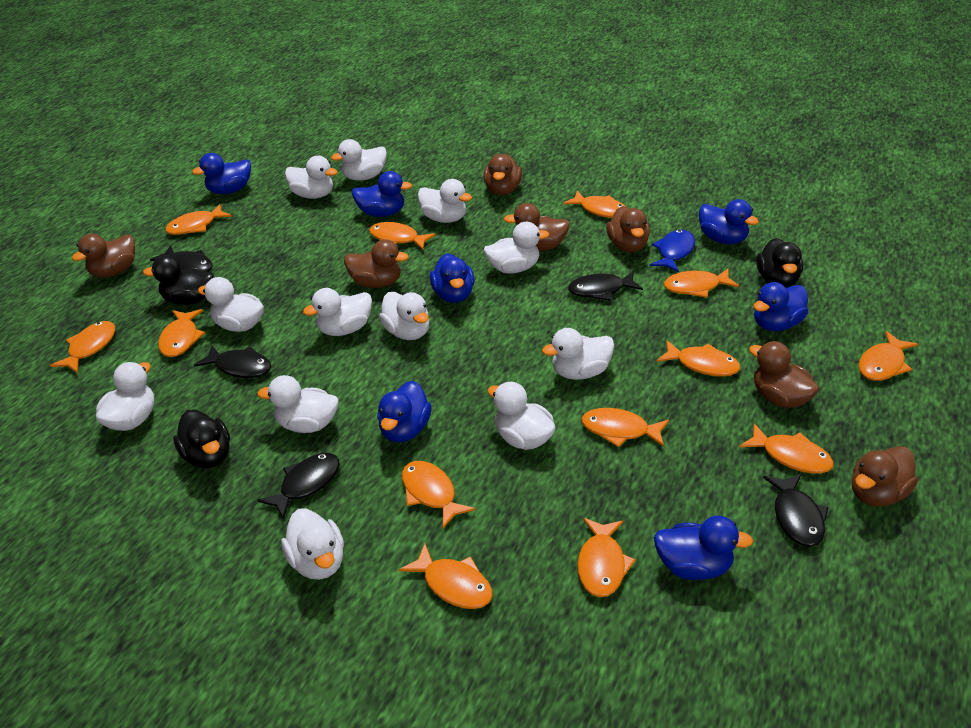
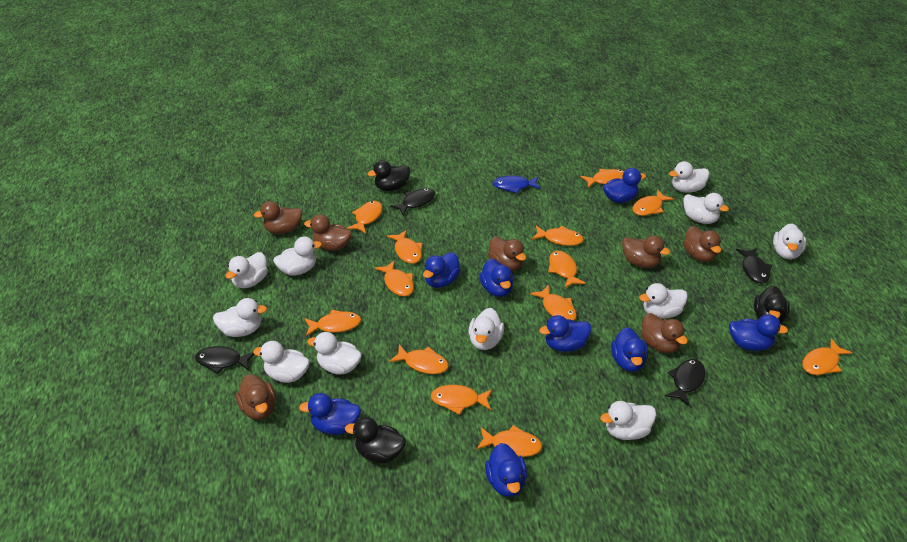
black fish: 5 -> 4
blue duck: 7 -> 8
white duck: 12 -> 11

